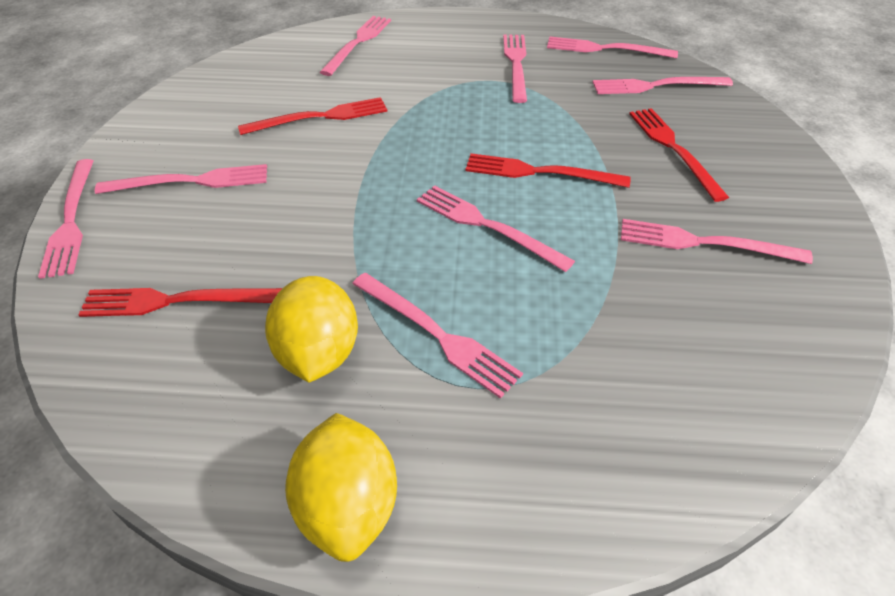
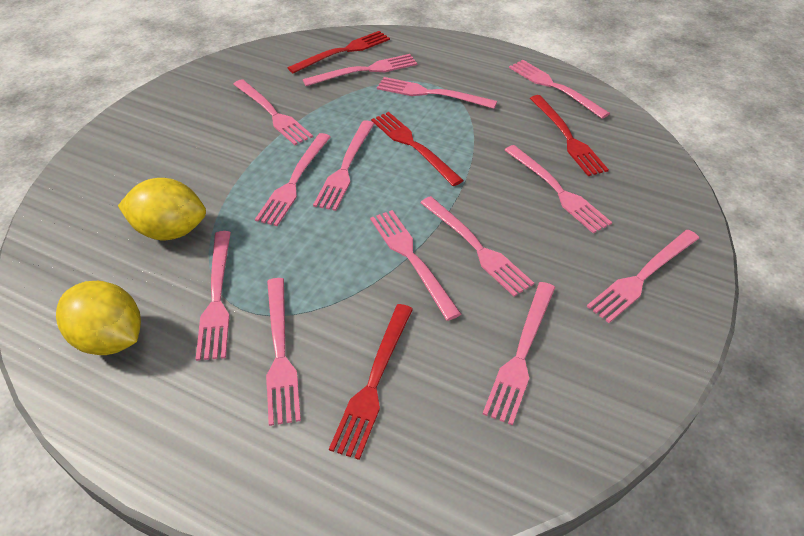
pink fork: 9 -> 13

